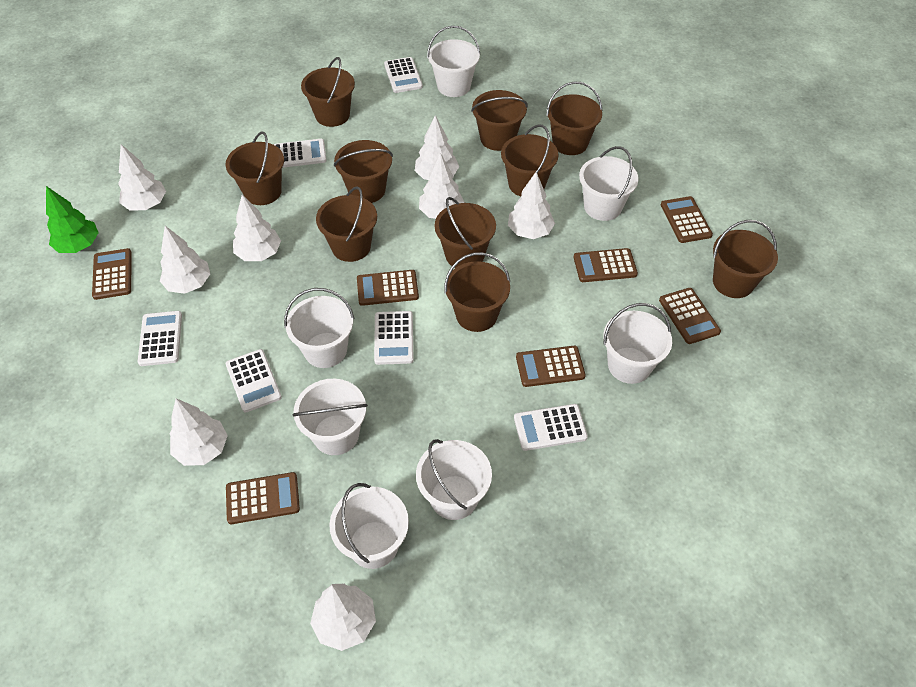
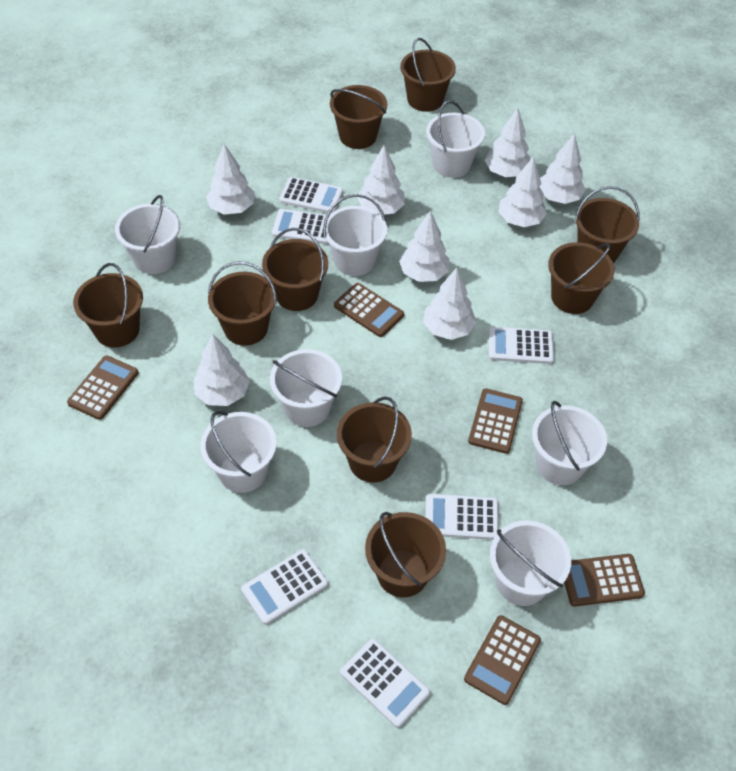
brown bucket: 10 -> 9
brown calculator: 7 -> 5
green tree: 1 -> 0

